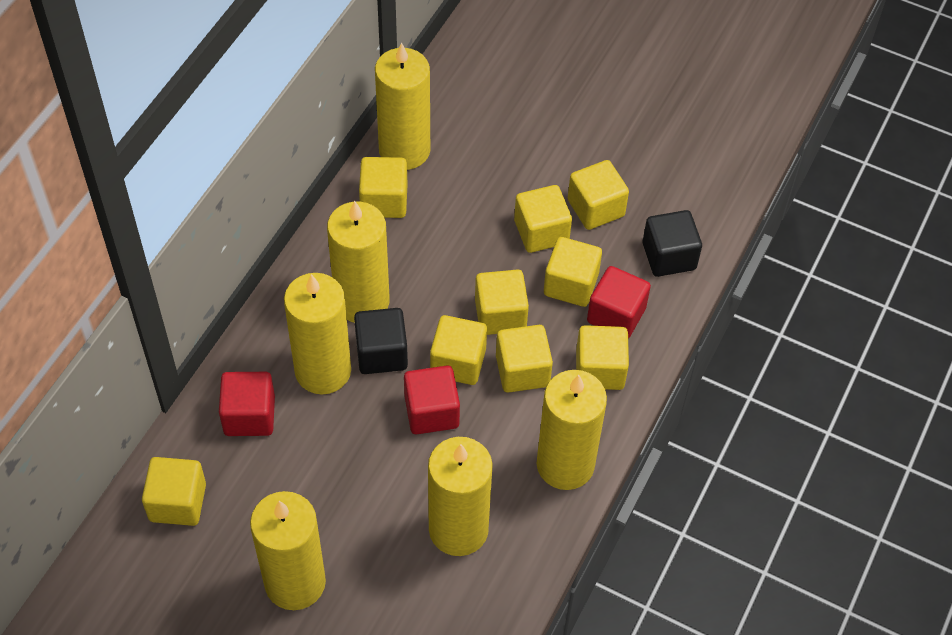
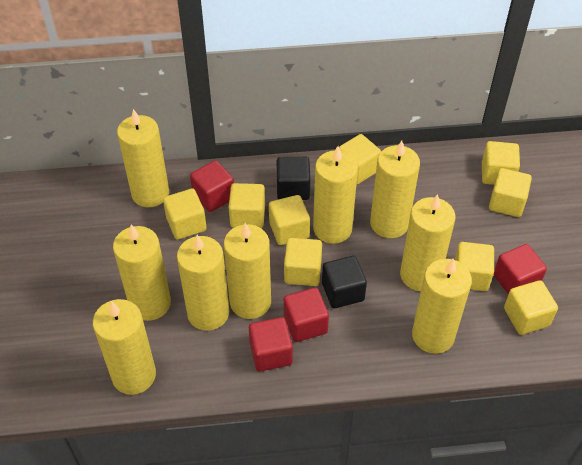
red cube: 3 -> 4
yellow candle: 6 -> 9

